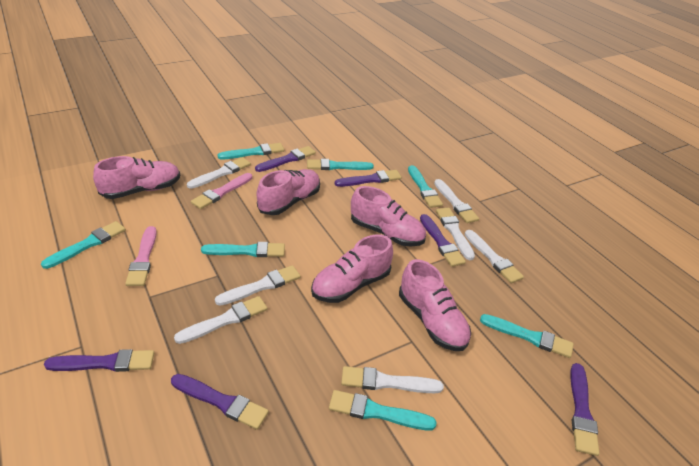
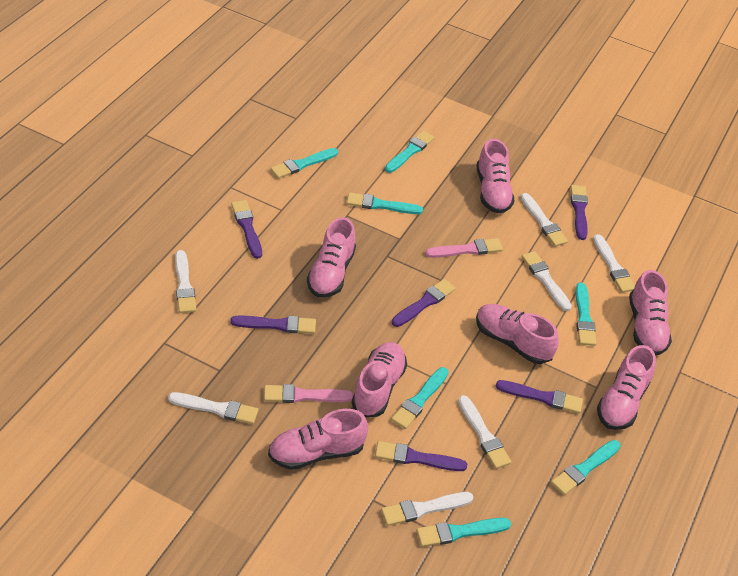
pink shoe: 5 -> 7

